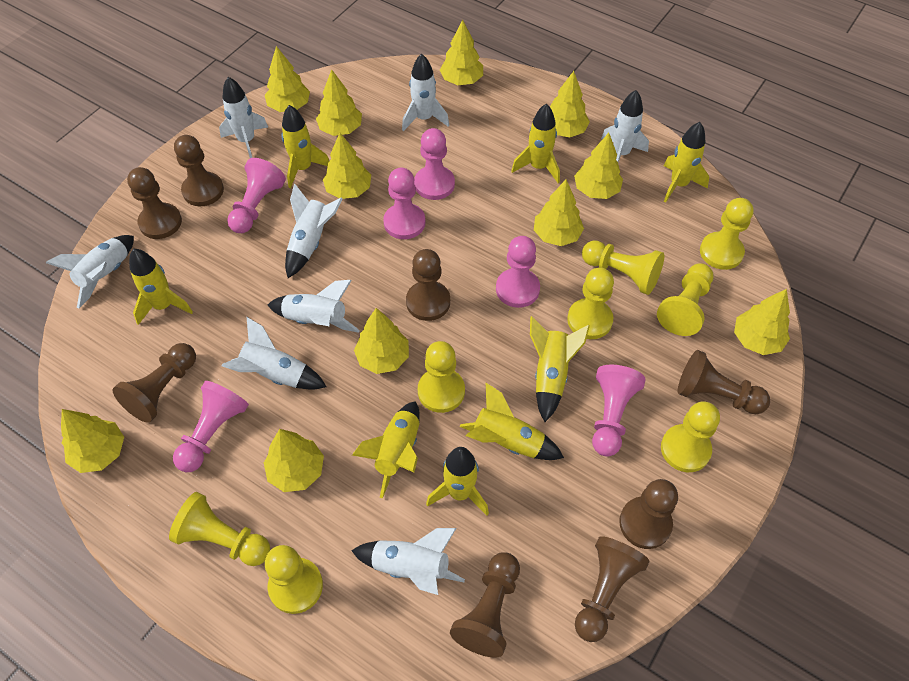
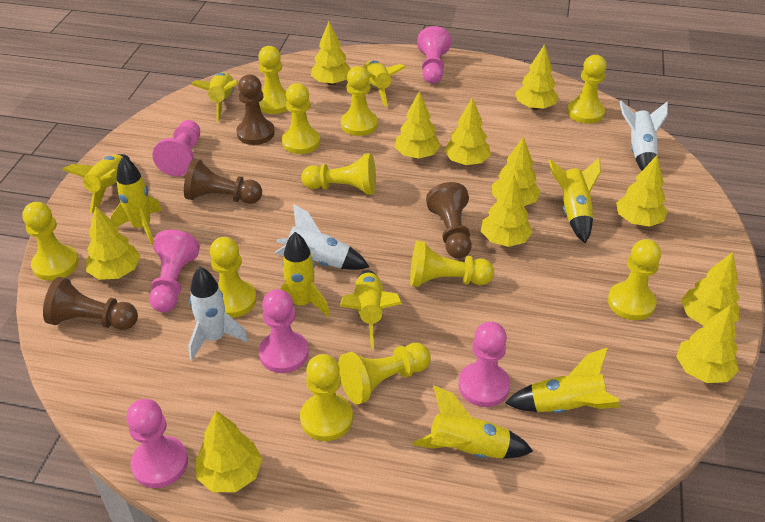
brown pawn: 8 -> 4
white rocket: 8 -> 3
yellow pawn: 8 -> 11
yellow rocket: 8 -> 9

